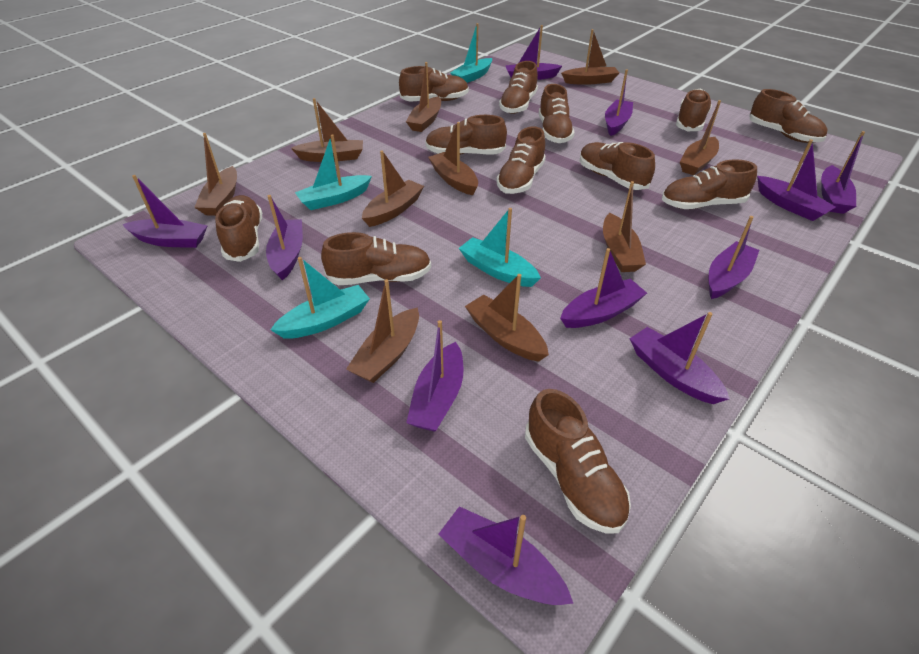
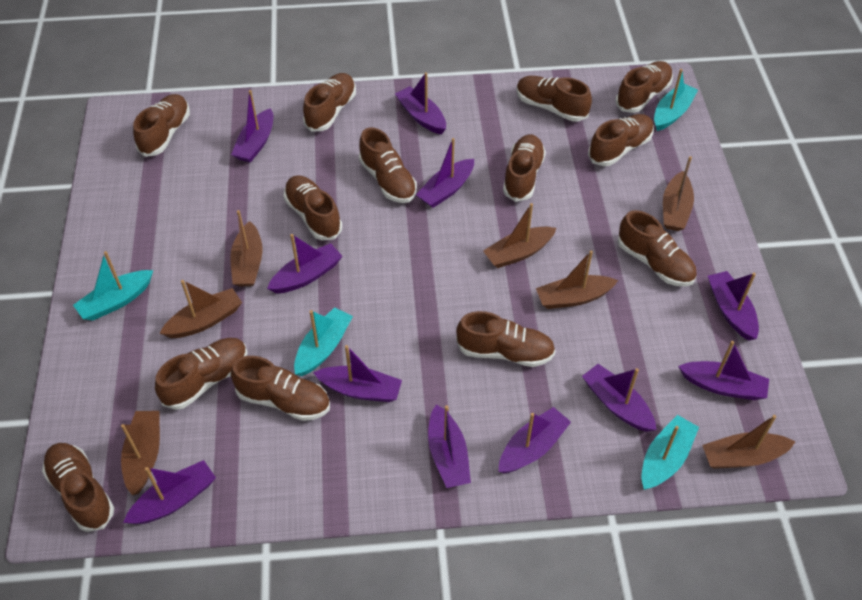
brown boat: 10 -> 7
brown shoe: 12 -> 13

